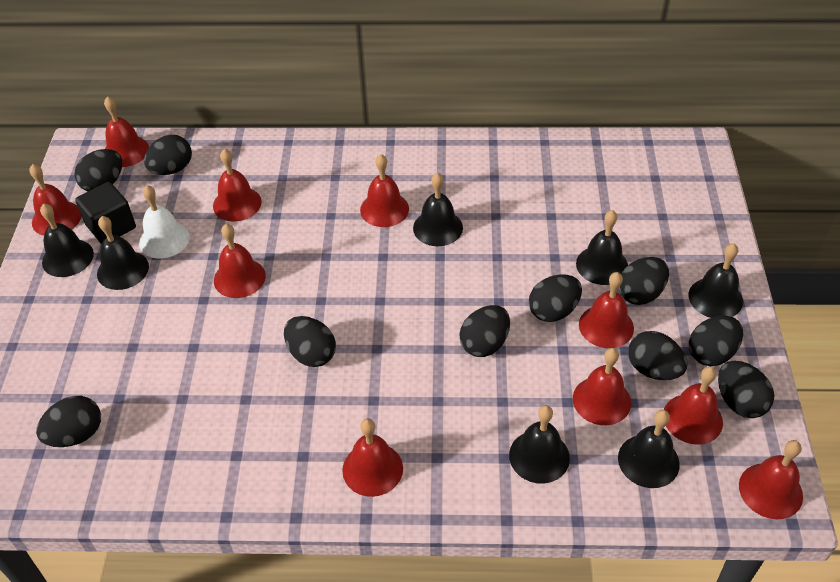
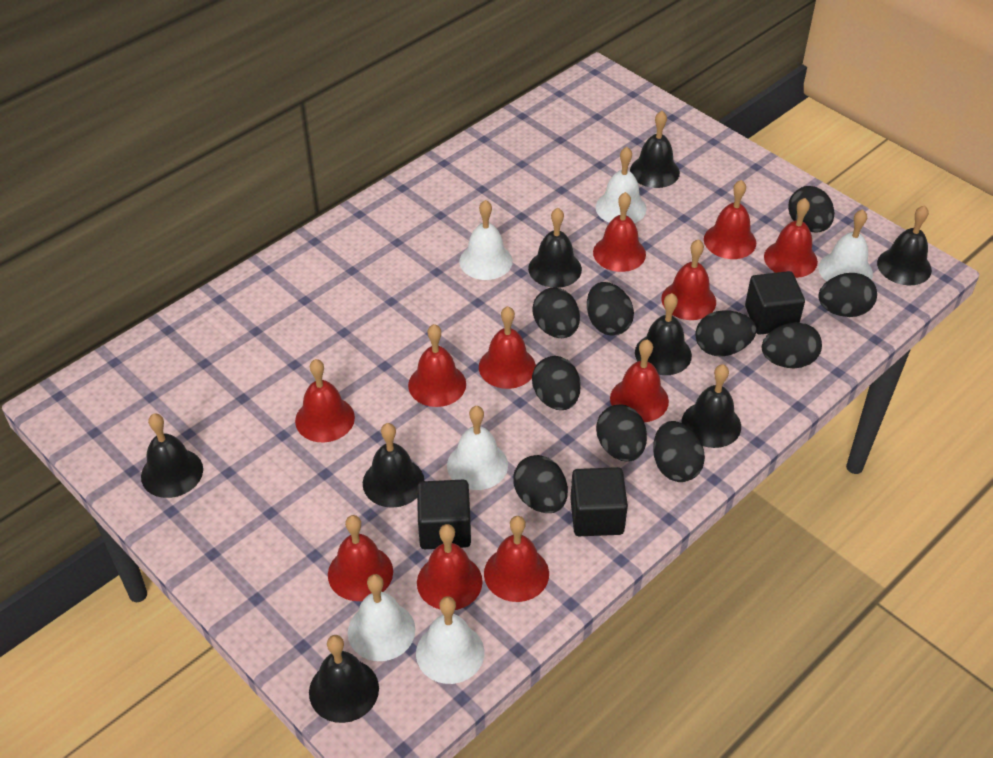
black bell: 7 -> 8
black cube: 1 -> 3
red bell: 10 -> 11
white bell: 1 -> 6

